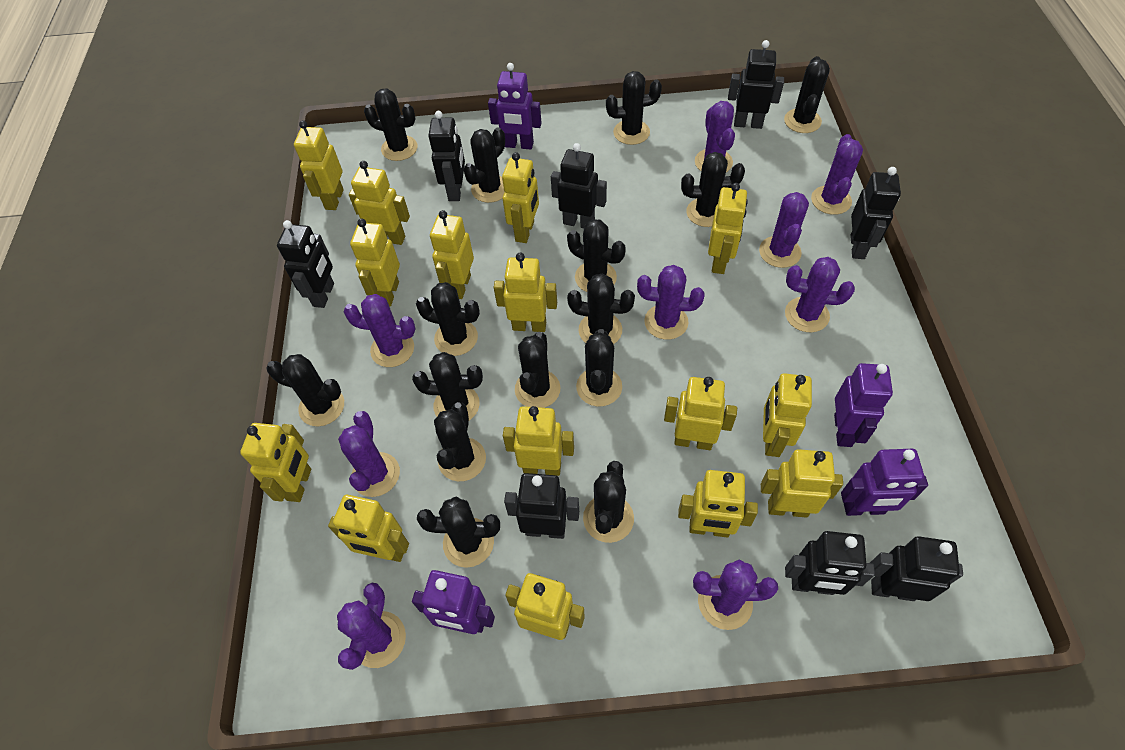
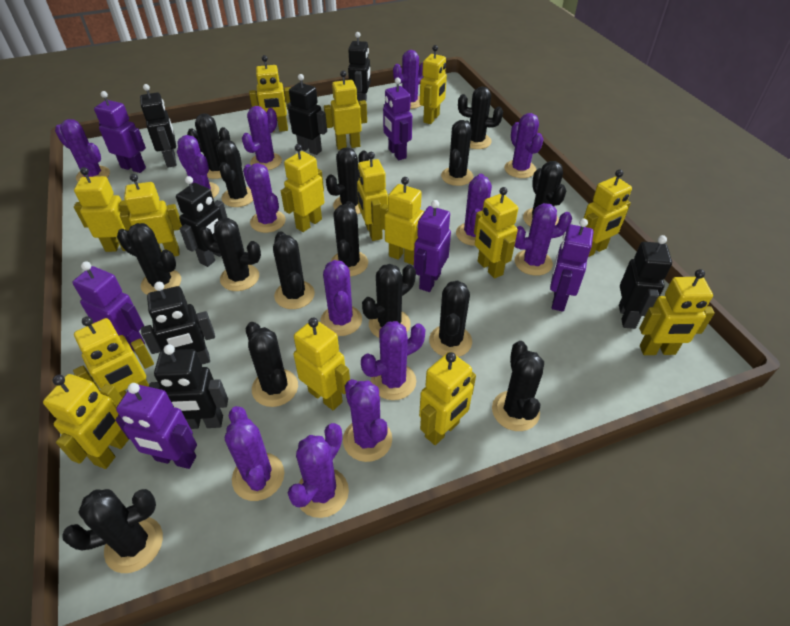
black robot: 8 -> 7
purple cactus: 9 -> 13
purple robot: 4 -> 6

